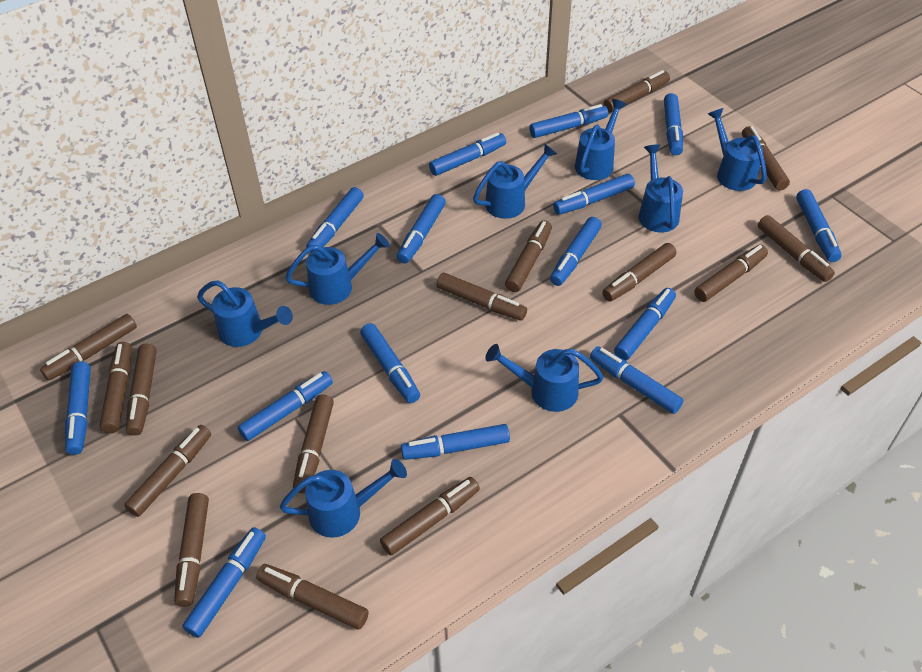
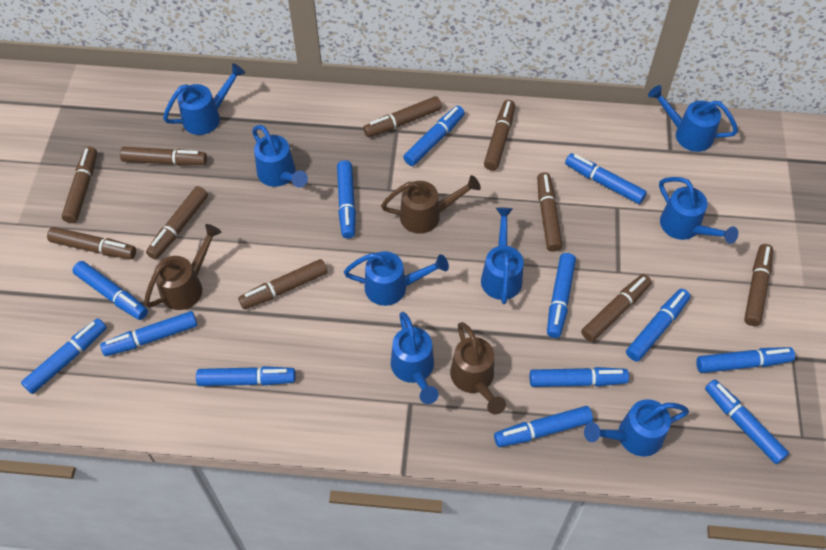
blue marker: 15 -> 13
brown marker: 15 -> 10
brown watering can: 0 -> 3

